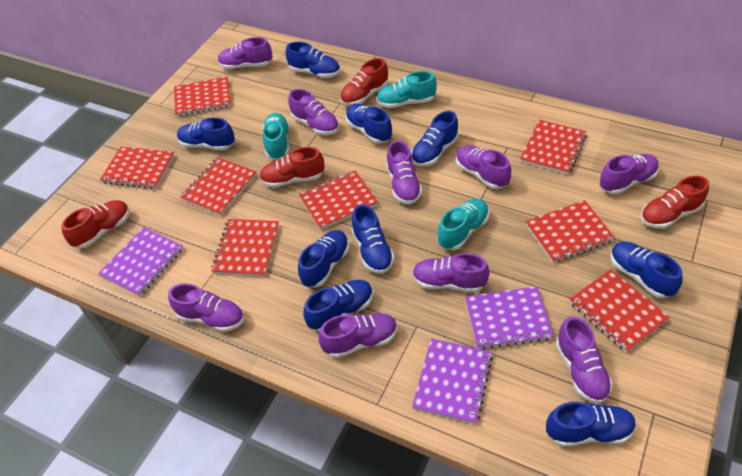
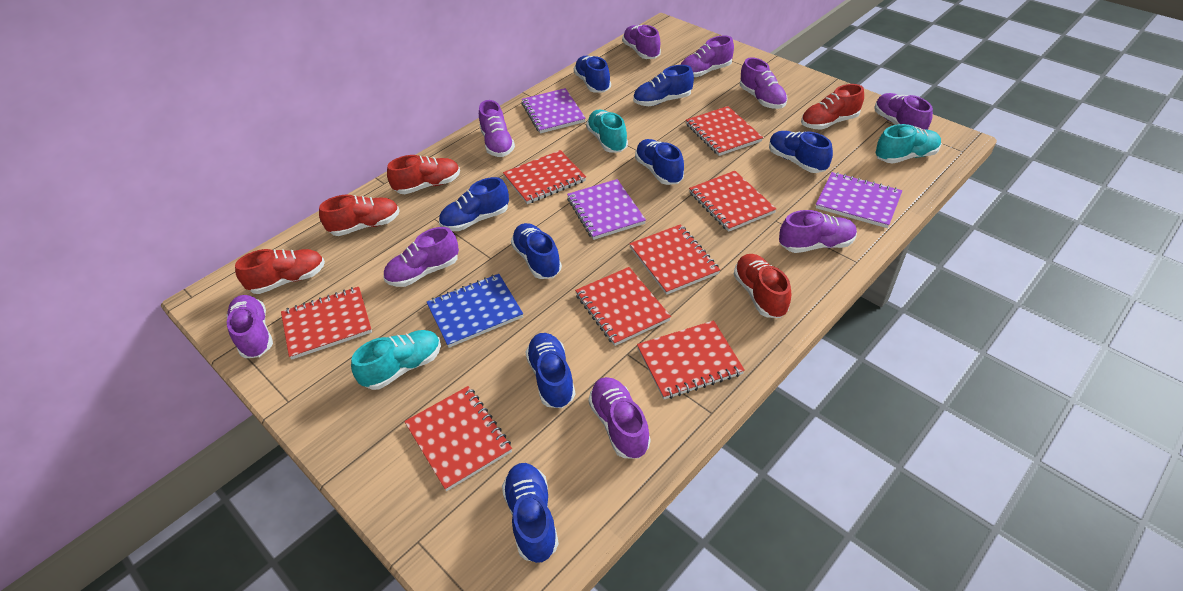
blue notebook: 0 -> 1
blue shoe: 9 -> 8
red shoe: 4 -> 5

